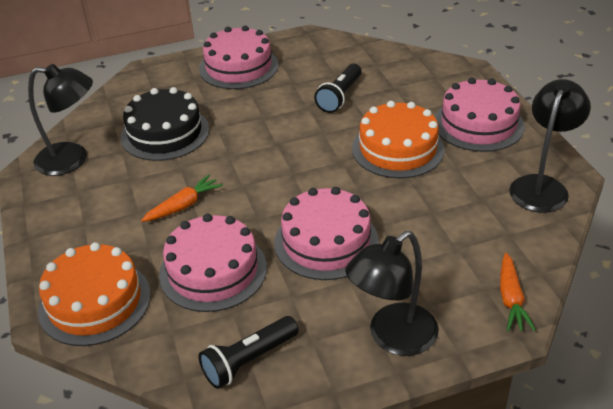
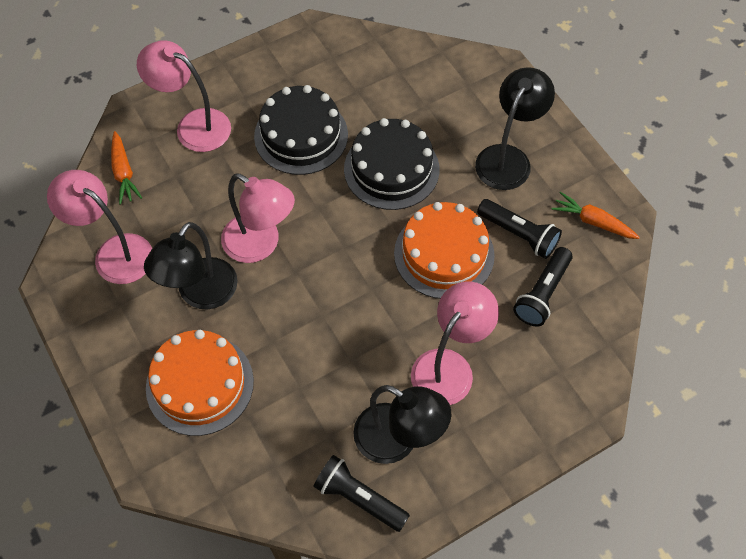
black cake: 1 -> 2
black flashlight: 2 -> 3
pink cake: 4 -> 0
pink lamp: 0 -> 4

